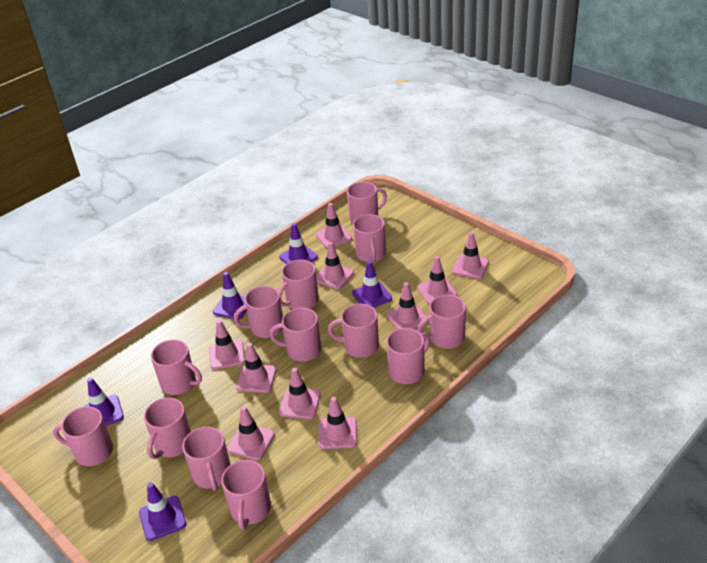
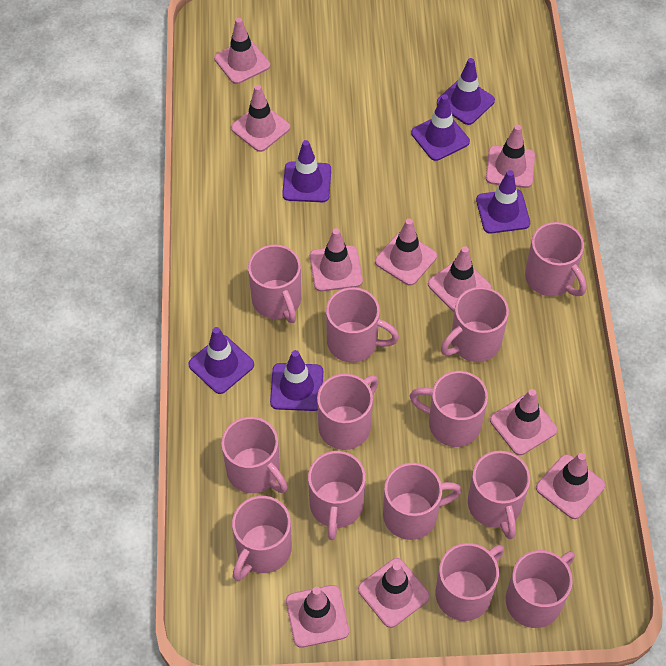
purple traffic cone: 5 -> 6

